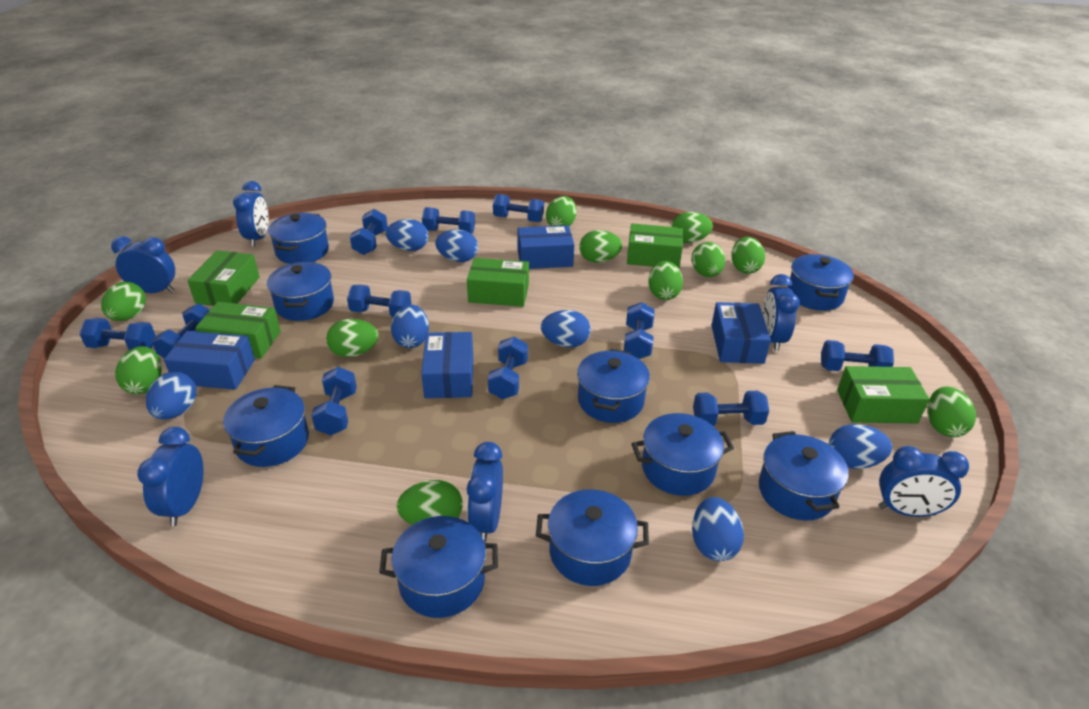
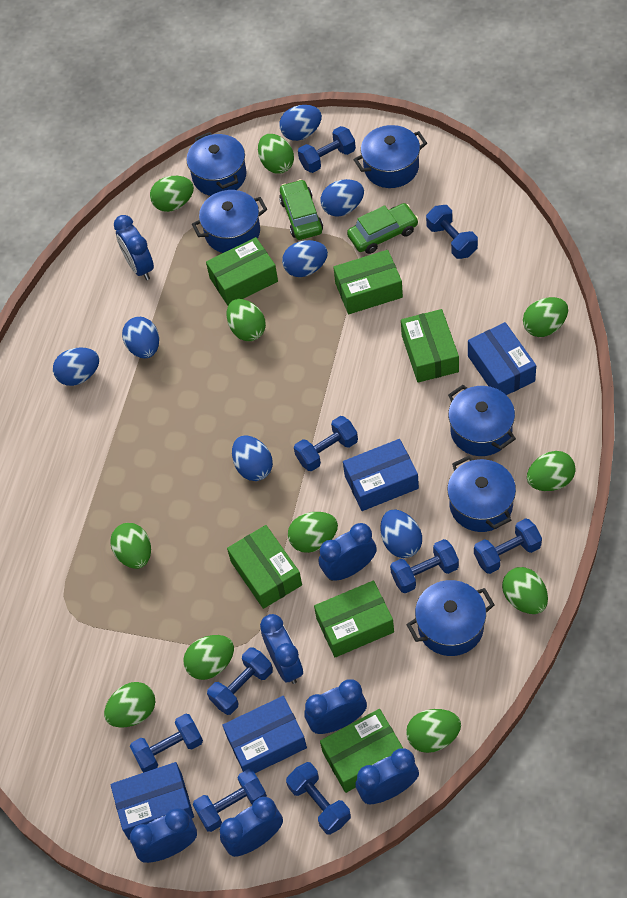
blue clock: 6 -> 7
blue dumbbell: 11 -> 9
blue pot: 9 -> 6
green box: 5 -> 6
green car: 0 -> 2

